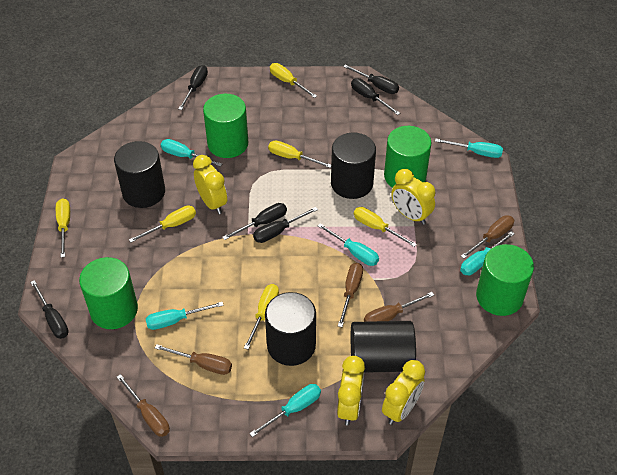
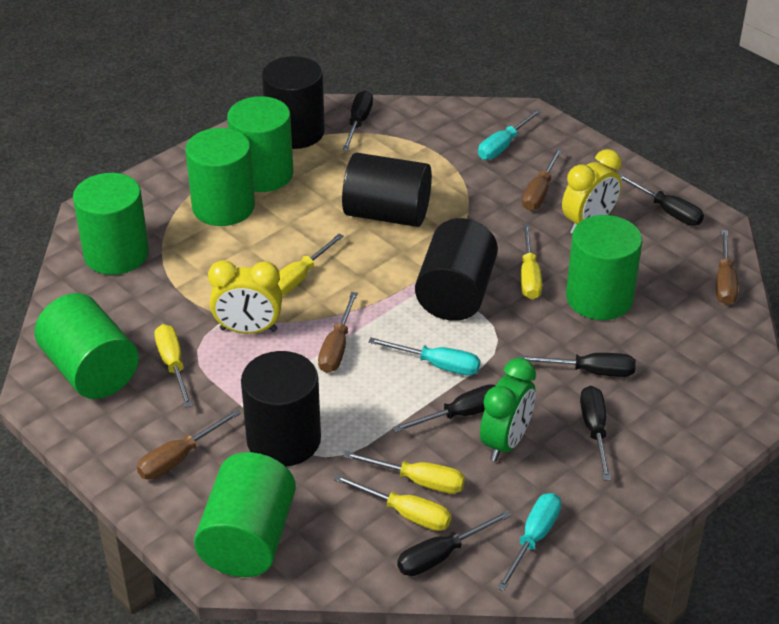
brown screwdriver: 5 -> 4
green clock: 0 -> 1
green cylinder: 4 -> 6
turquoise screwdriver: 6 -> 3
yellow clock: 4 -> 2
yellow screwdriver: 6 -> 5

